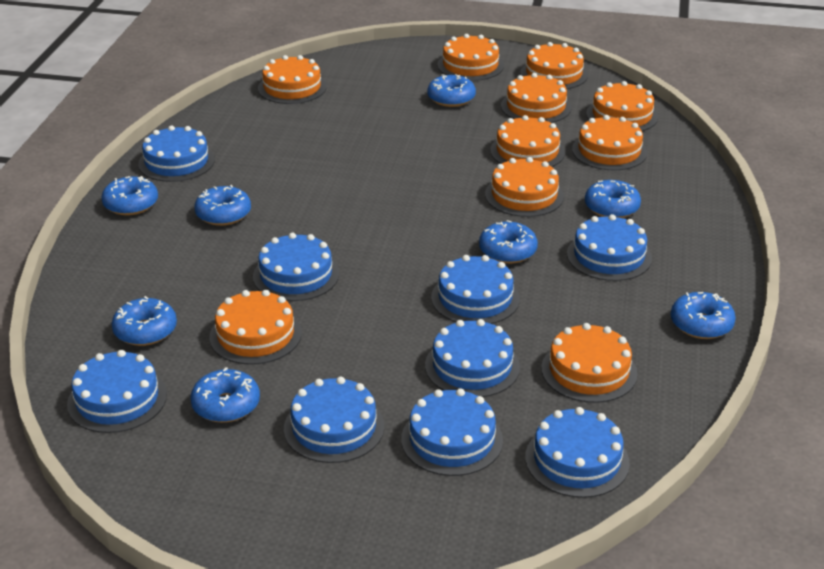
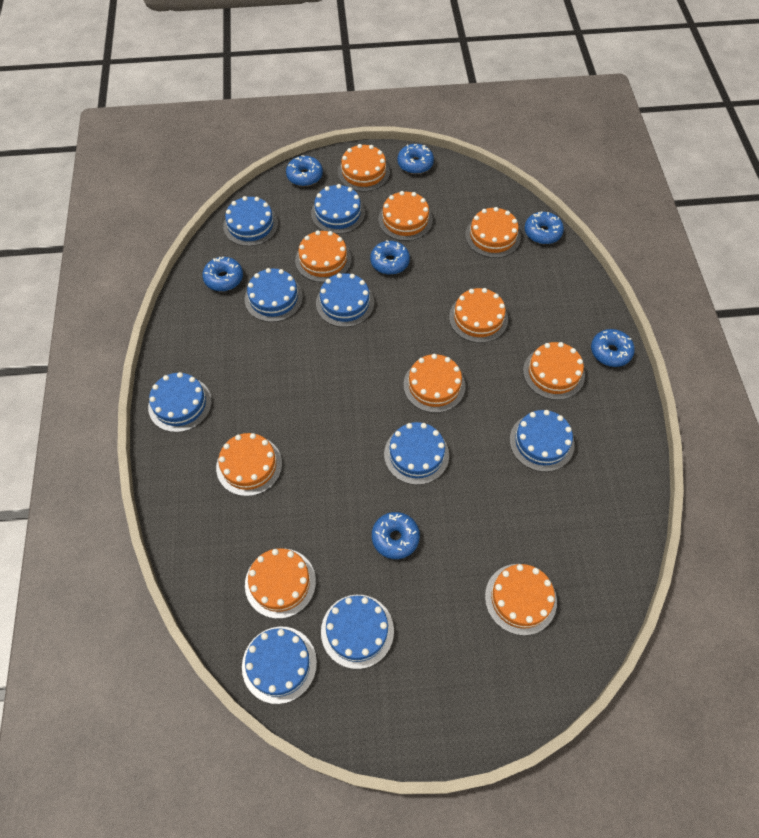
blue donut: 8 -> 7

